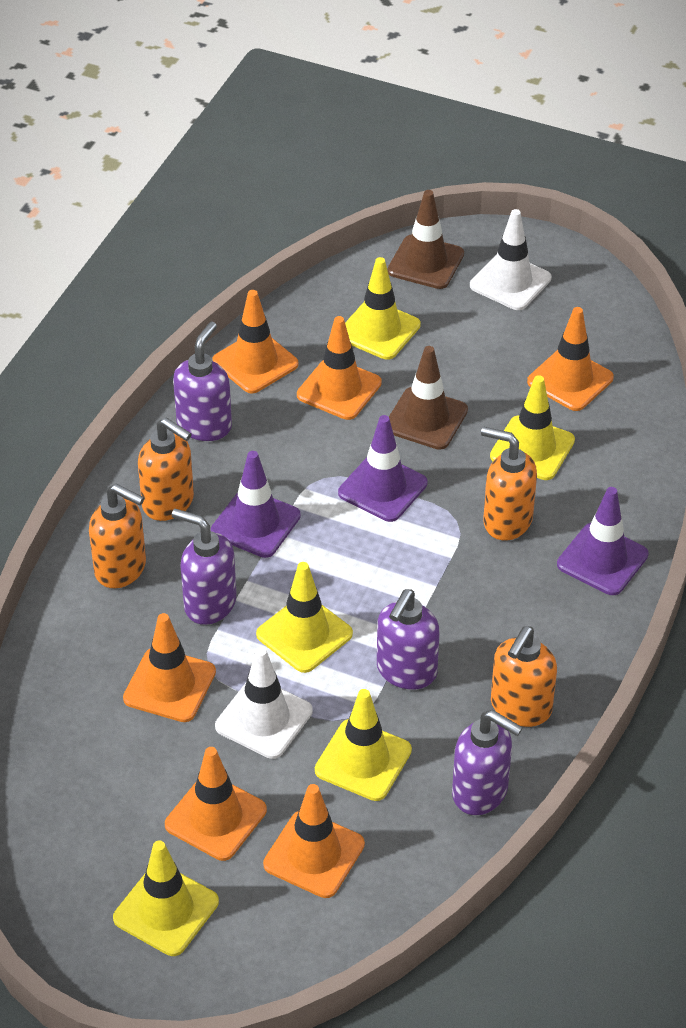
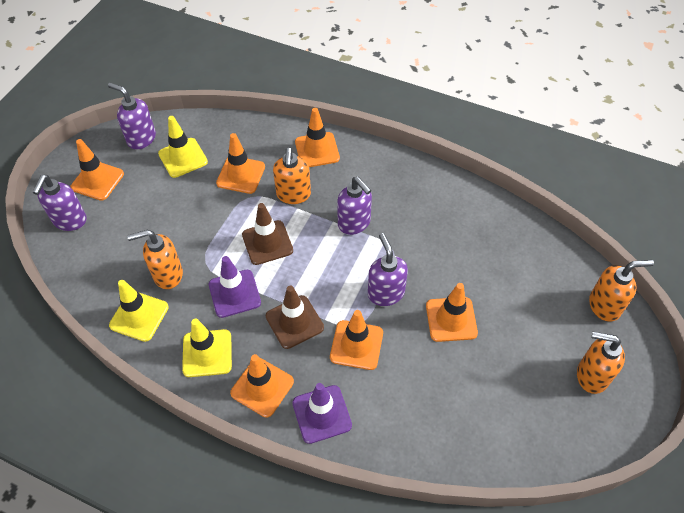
purple traffic cone: 3 -> 2
white traffic cone: 2 -> 0
yellow traffic cone: 5 -> 3

